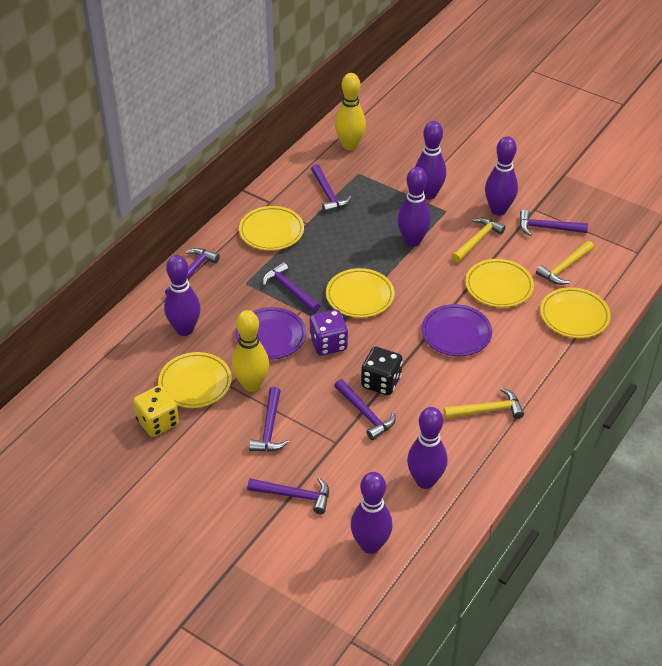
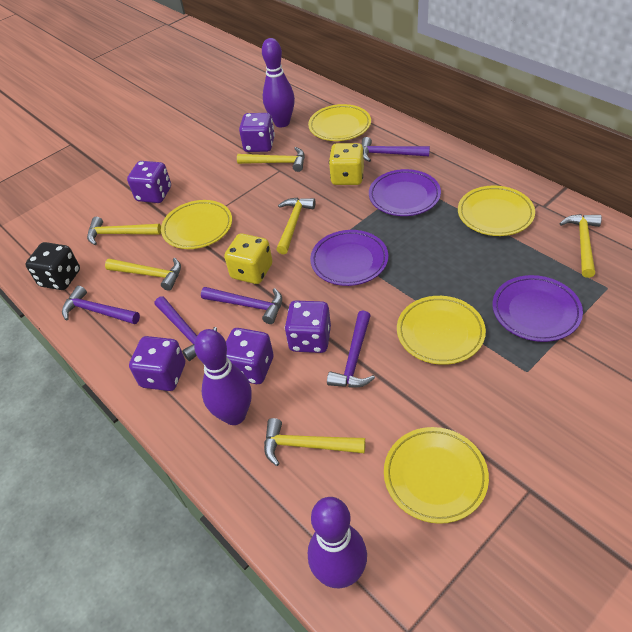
purple bowling pin: 6 -> 3
purple dice: 1 -> 5
purple hammer: 7 -> 5
purple plate: 2 -> 3
yellow bowling pin: 2 -> 0
yellow dice: 1 -> 2
yellow hammer: 3 -> 6

